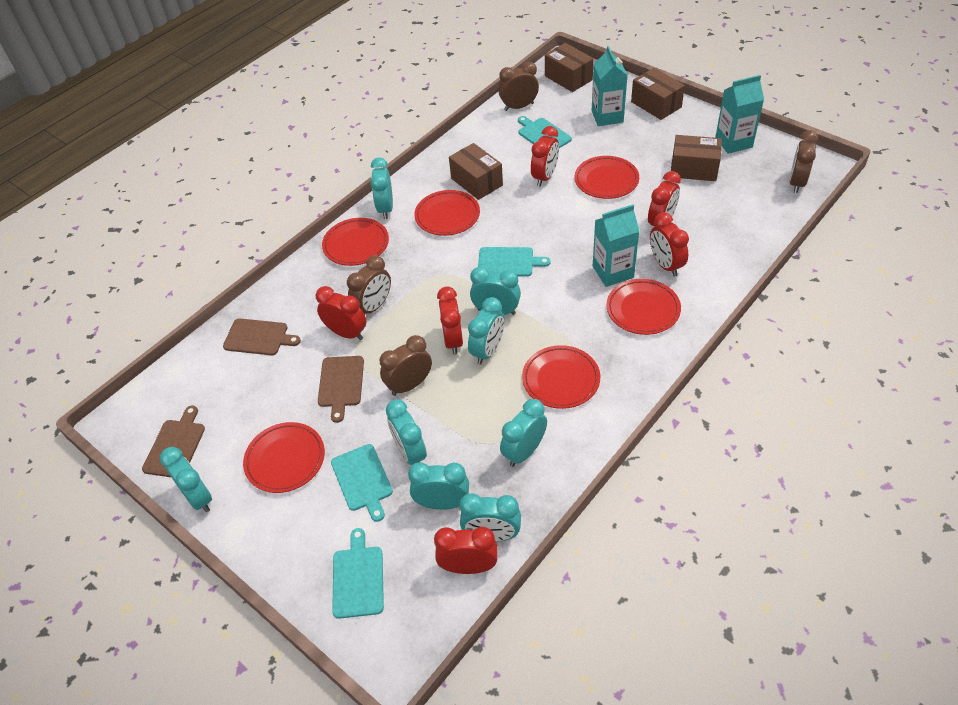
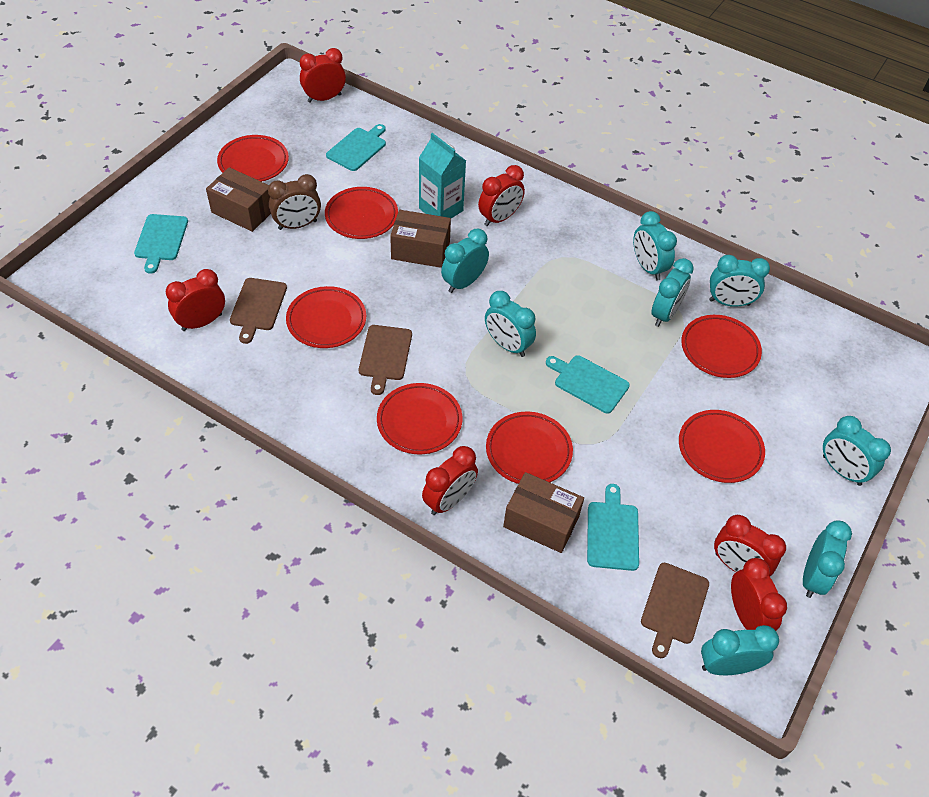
brown box: 4 -> 3
brown clock: 4 -> 1
red plate: 6 -> 7
turquoise carton: 3 -> 1

